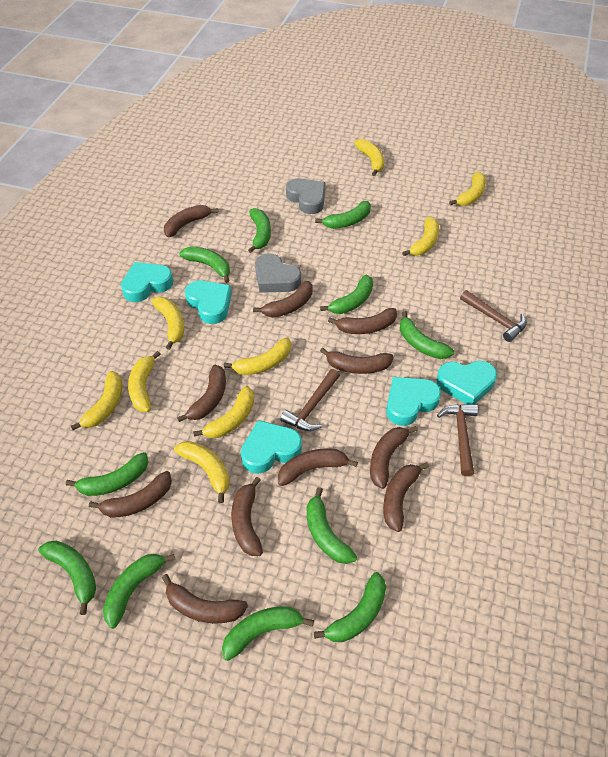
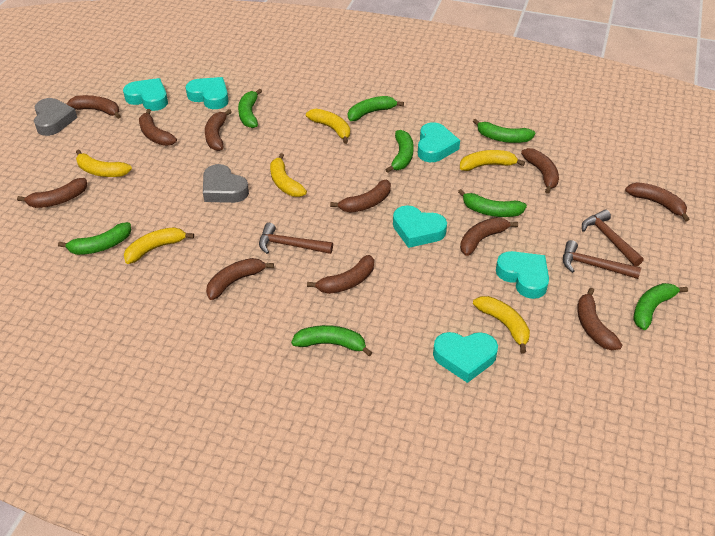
green banana: 11 -> 8
turquoise heart: 5 -> 6
yellow banana: 9 -> 6

